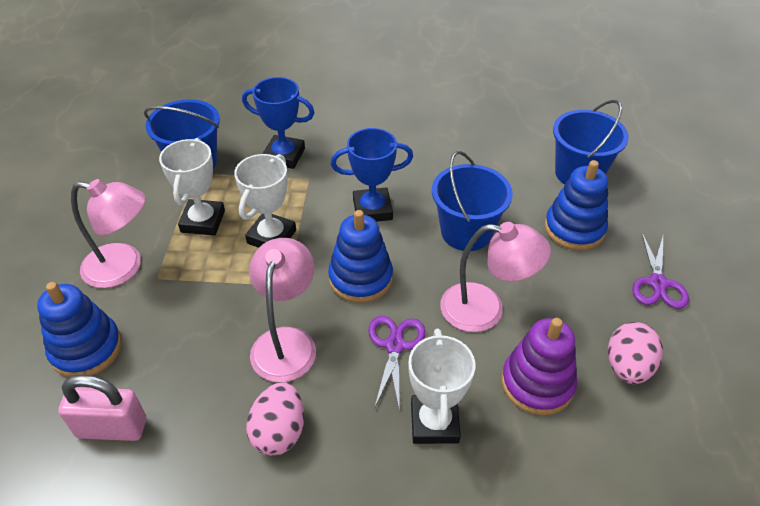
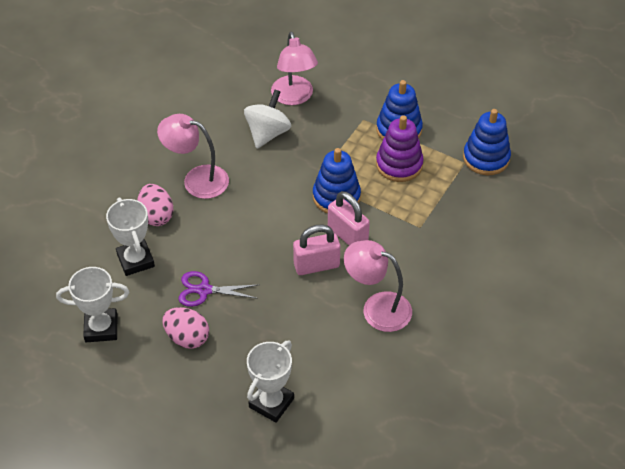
blue bucket: 3 -> 0
blue trophy: 2 -> 0
pink padlock: 1 -> 2
purple scissors: 2 -> 1
white spinning top: 0 -> 1

